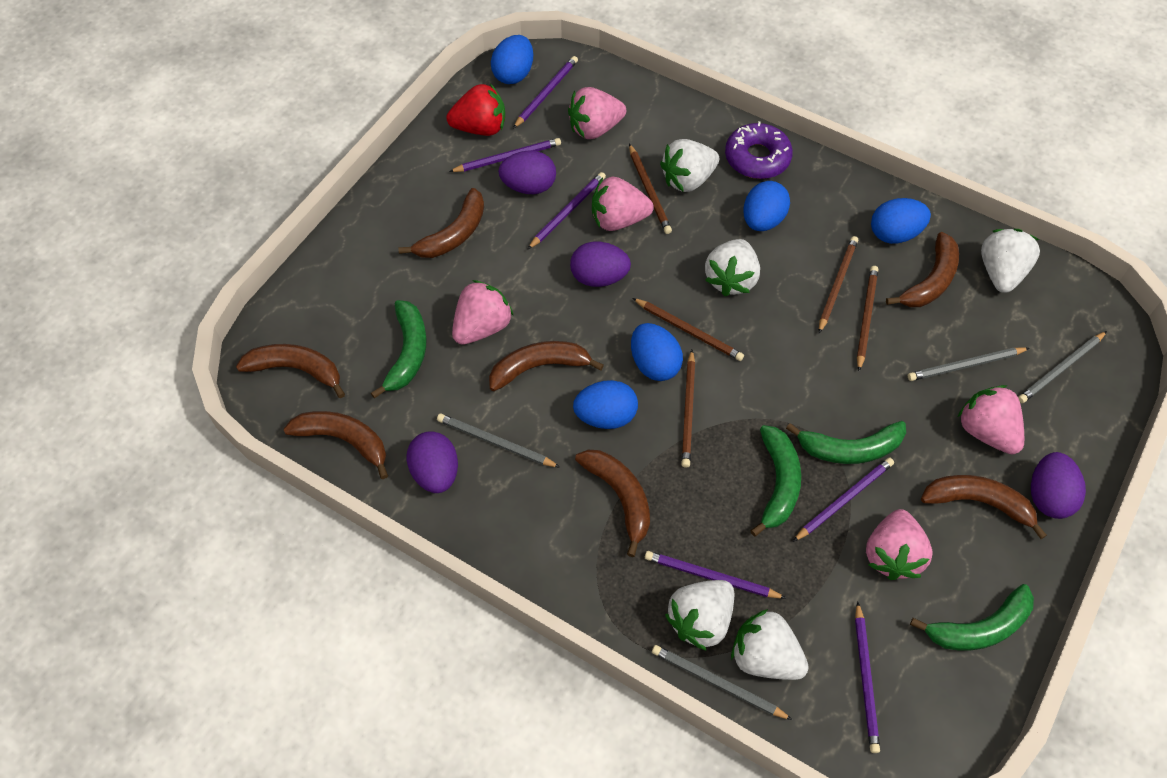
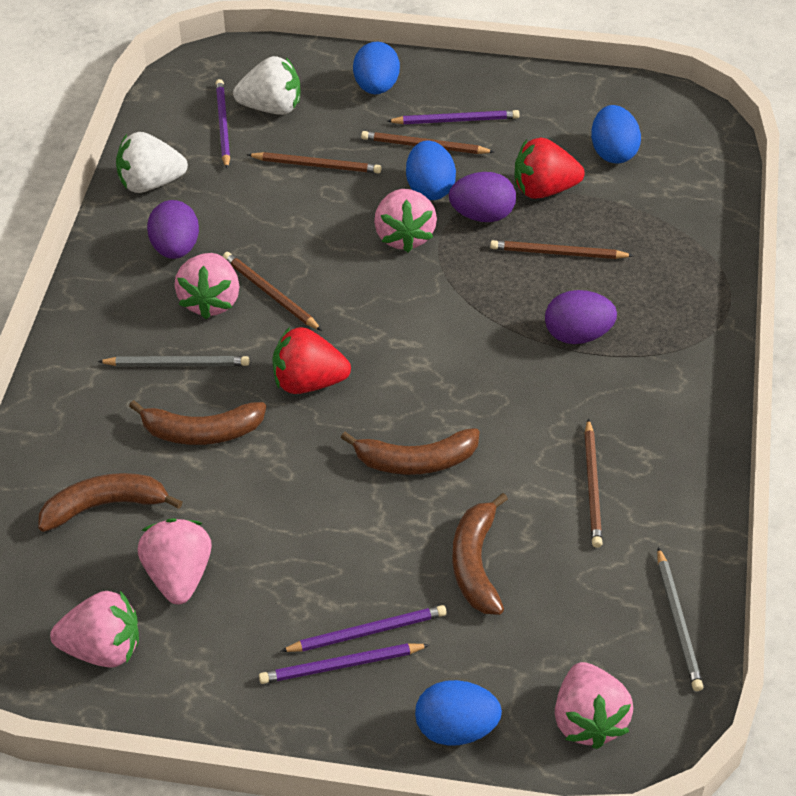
blue egg: 5 -> 4
brown banana: 7 -> 4
green banana: 4 -> 0
grey pencil: 4 -> 2
purple donut: 1 -> 0
purple egg: 4 -> 3
purple pencil: 6 -> 4
red strawberry: 1 -> 2
white strawberry: 5 -> 2

